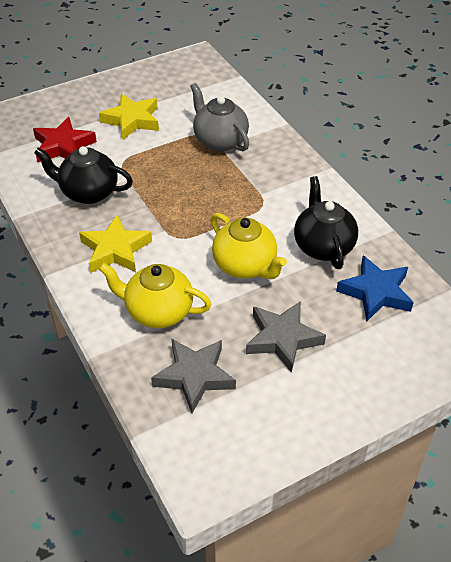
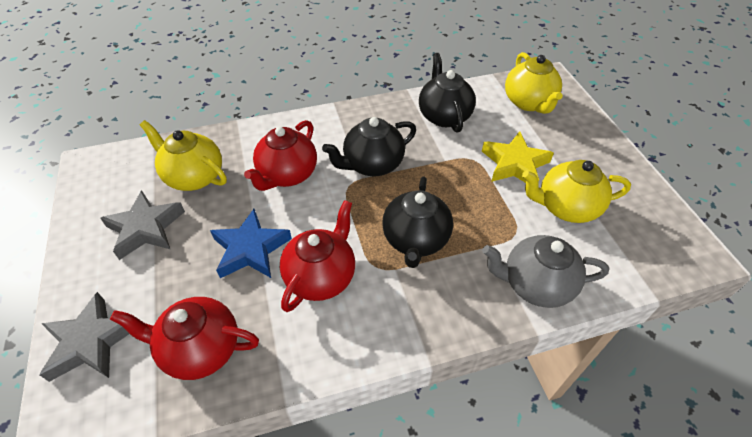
black teapot: 2 -> 3
red star: 1 -> 0
red teapot: 0 -> 3
yellow star: 2 -> 1
yellow teapot: 2 -> 3

